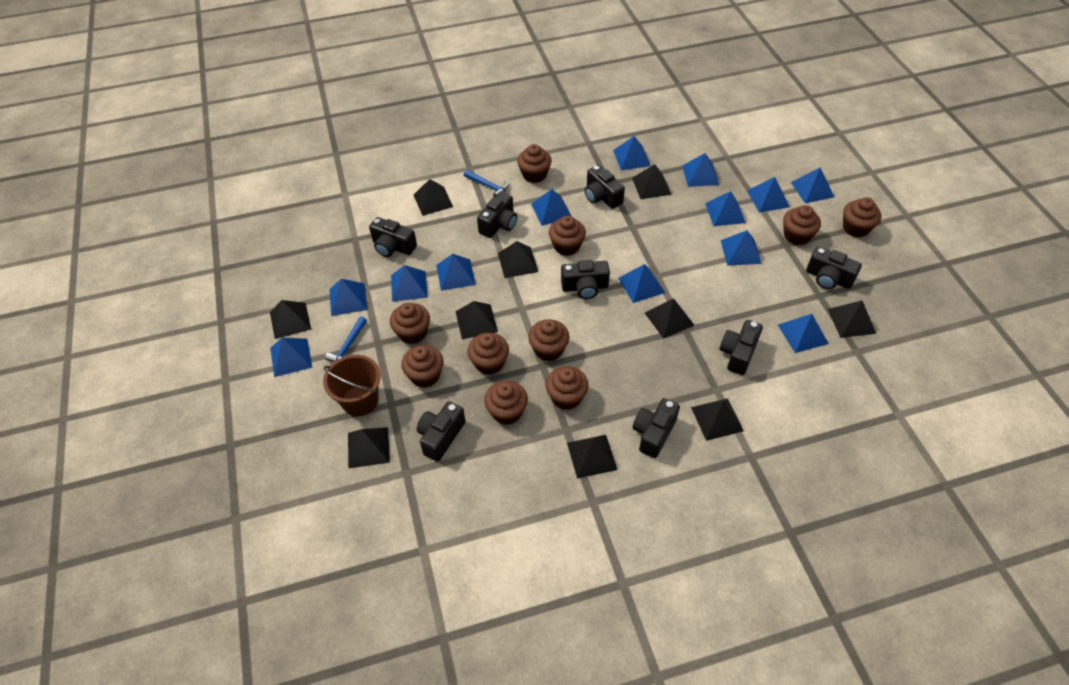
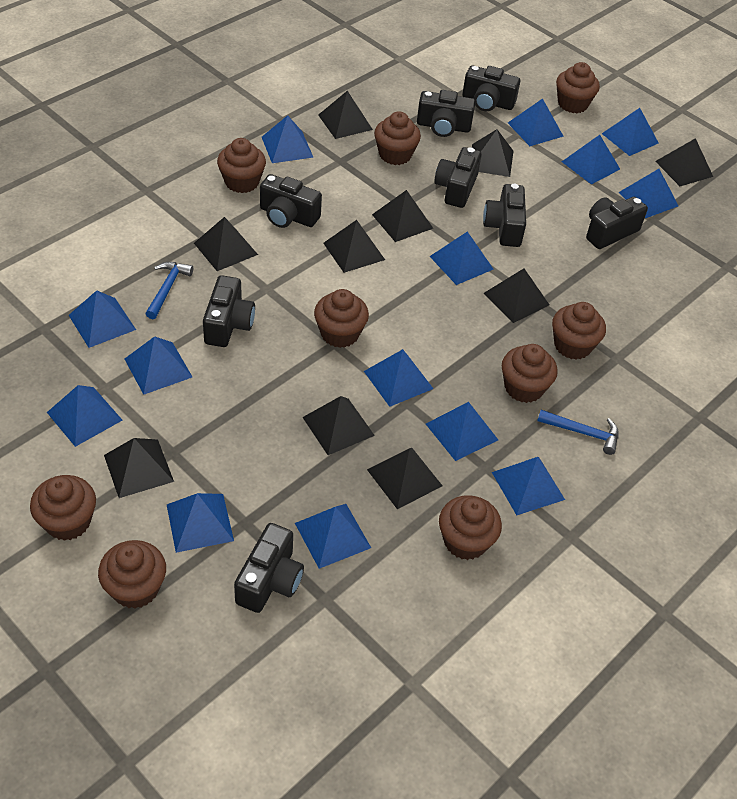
blue pyramid: 13 -> 14
brown bucket: 1 -> 0
brown cupcake: 10 -> 9

